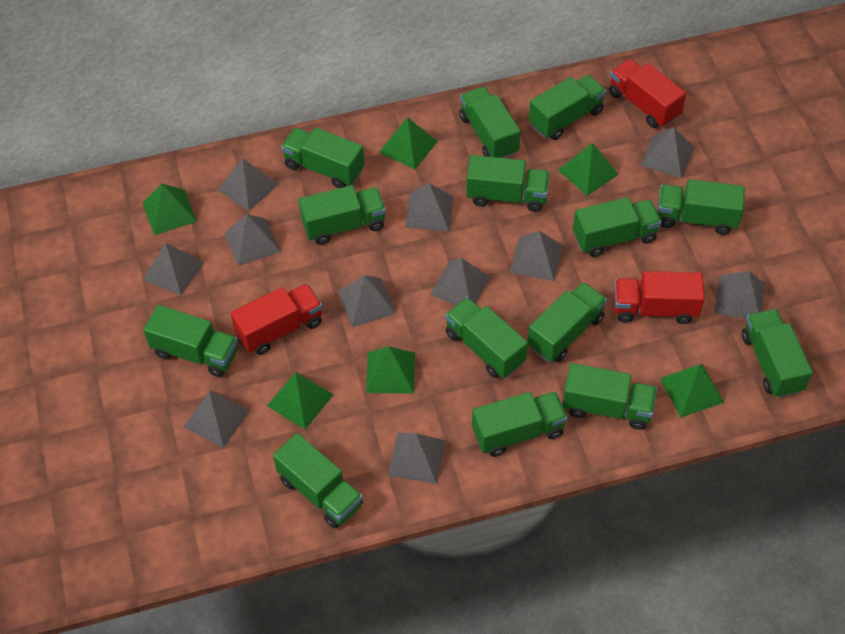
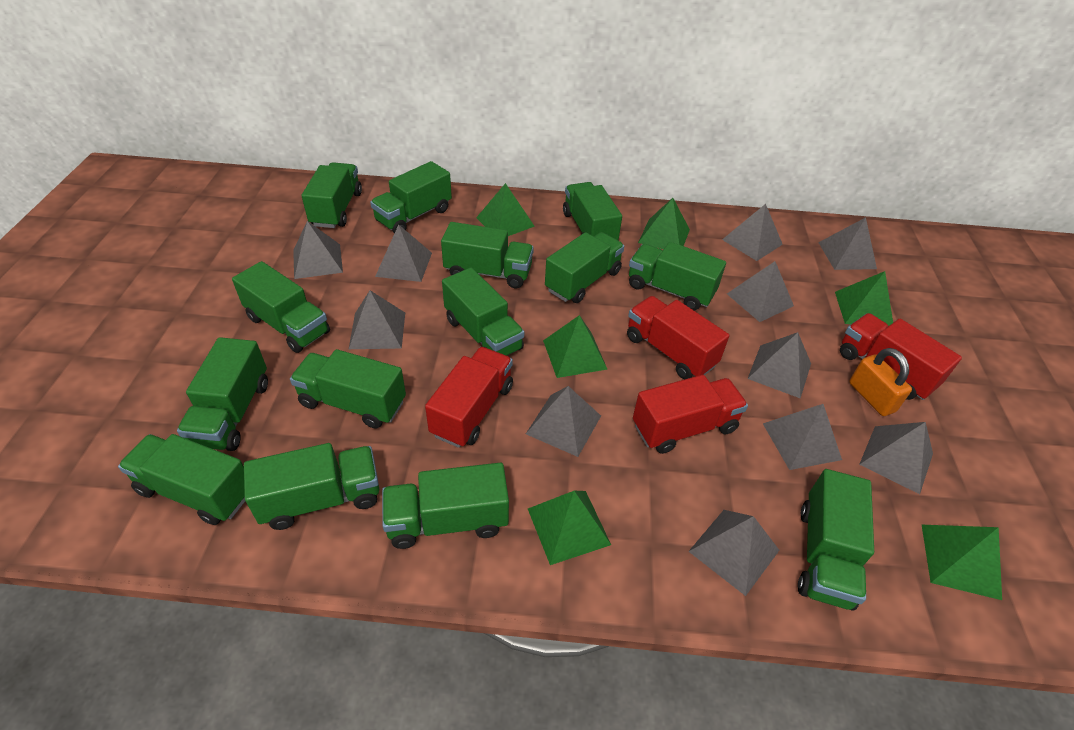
orange padlock: 0 -> 1
red truck: 3 -> 4

